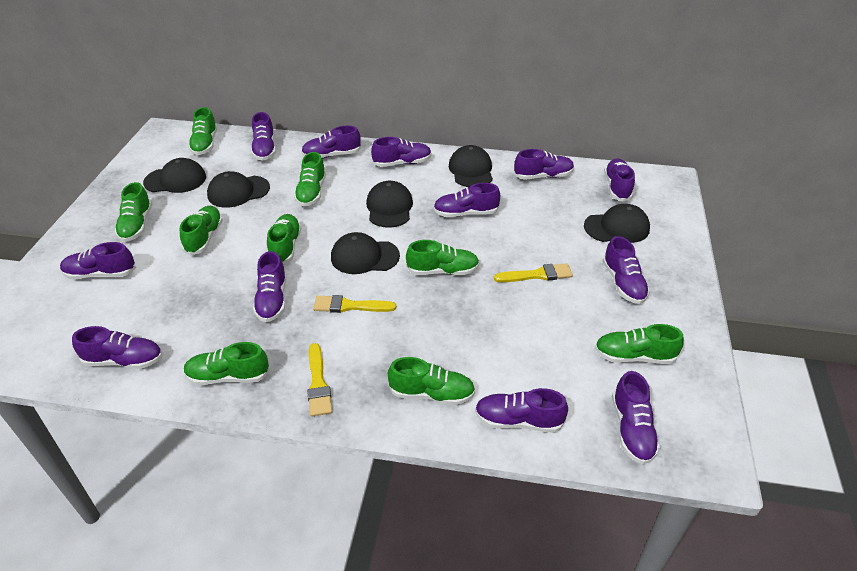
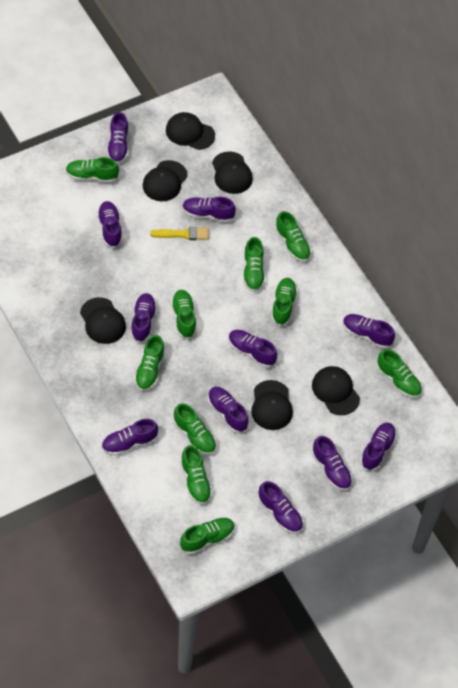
green shoe: 9 -> 10
purple shoe: 12 -> 11
yellow brush: 3 -> 1

